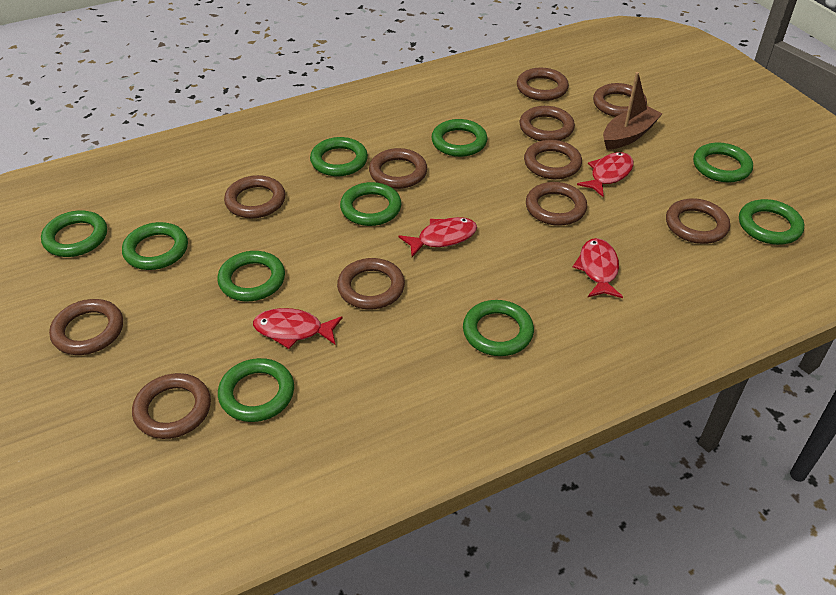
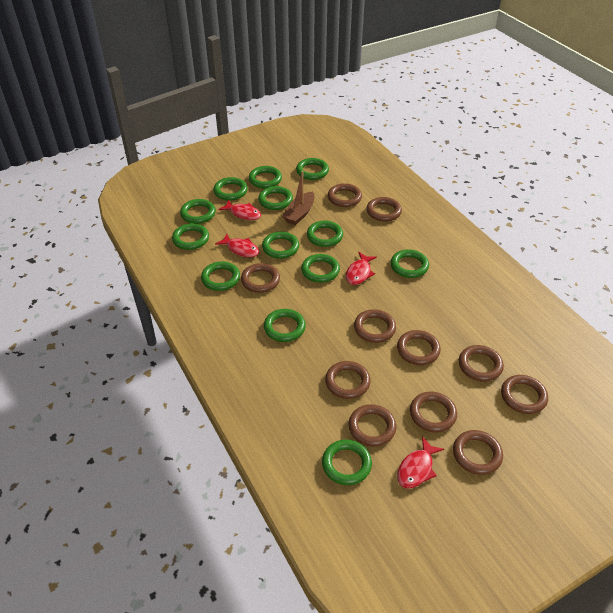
green ring: 10 -> 13

